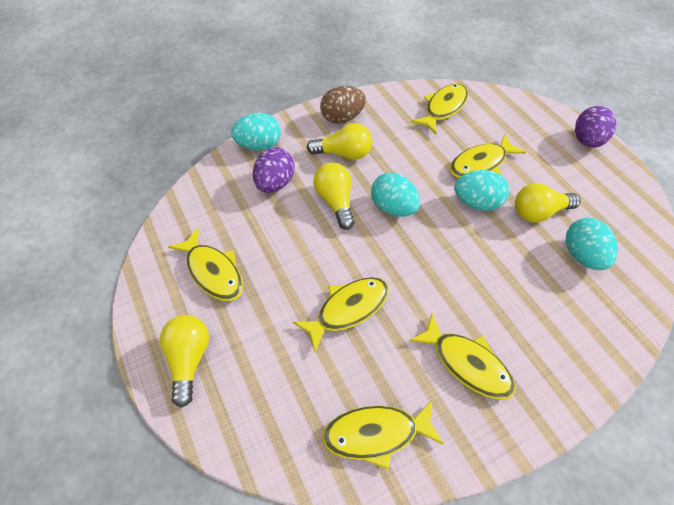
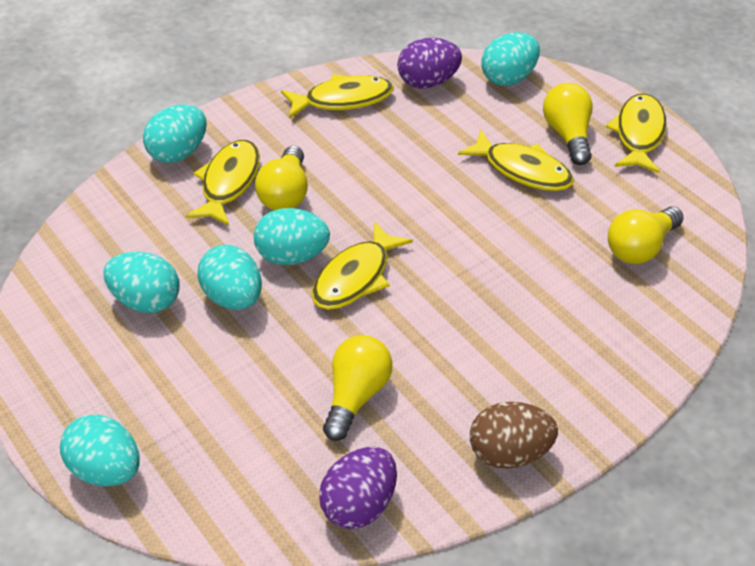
turquoise egg: 4 -> 6
yellow fish: 6 -> 5

